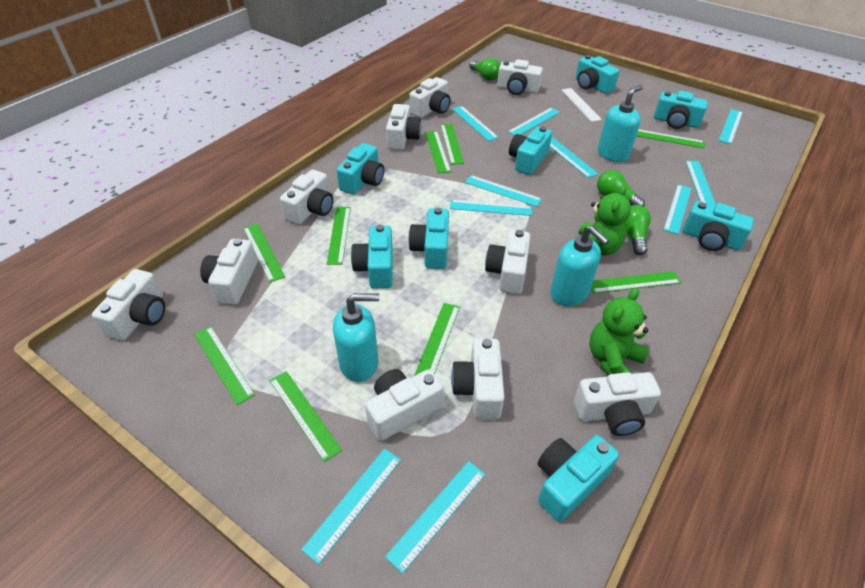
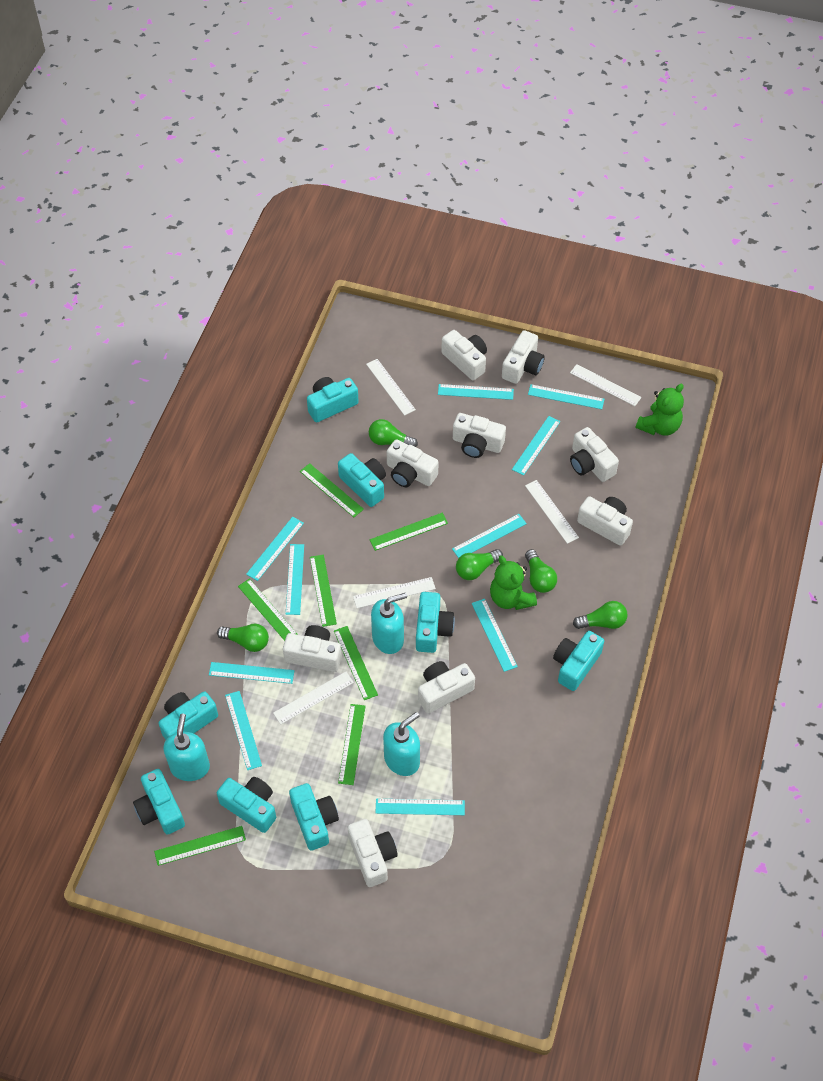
green light bulb: 3 -> 5
green ruler: 9 -> 7
white camera: 10 -> 9
white ruler: 1 -> 5

